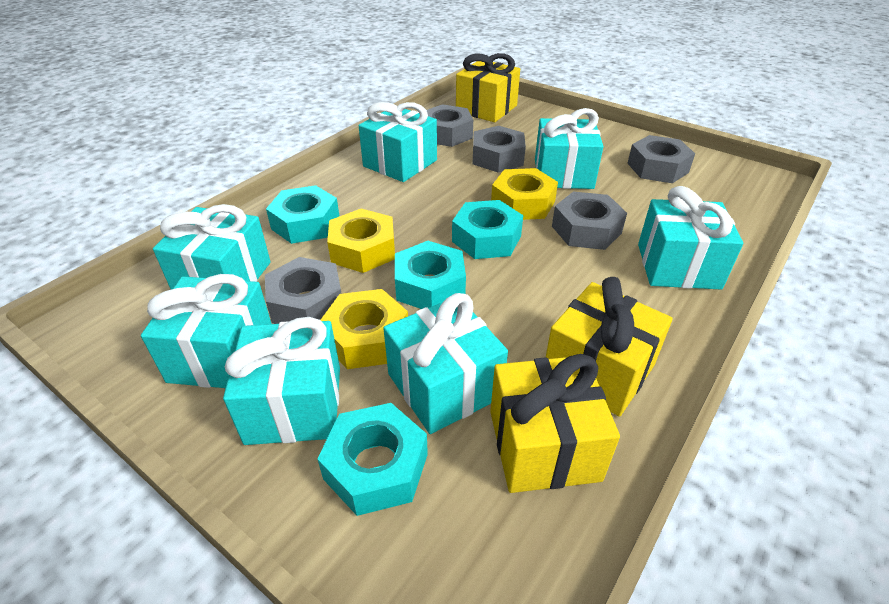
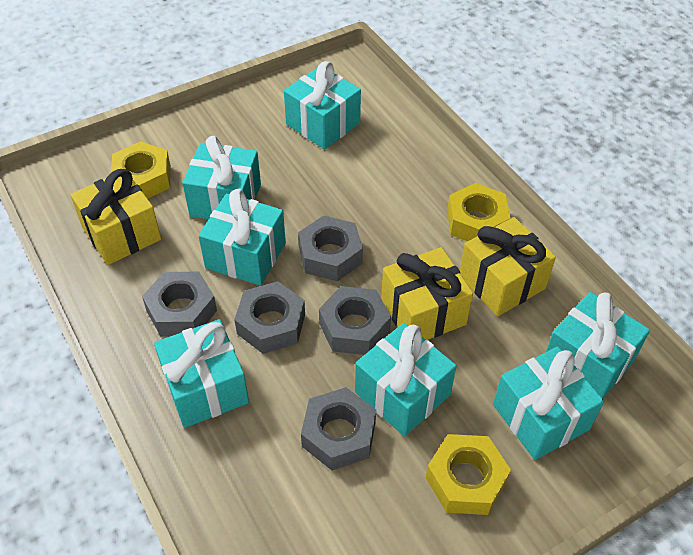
turquoise nut: 4 -> 0

